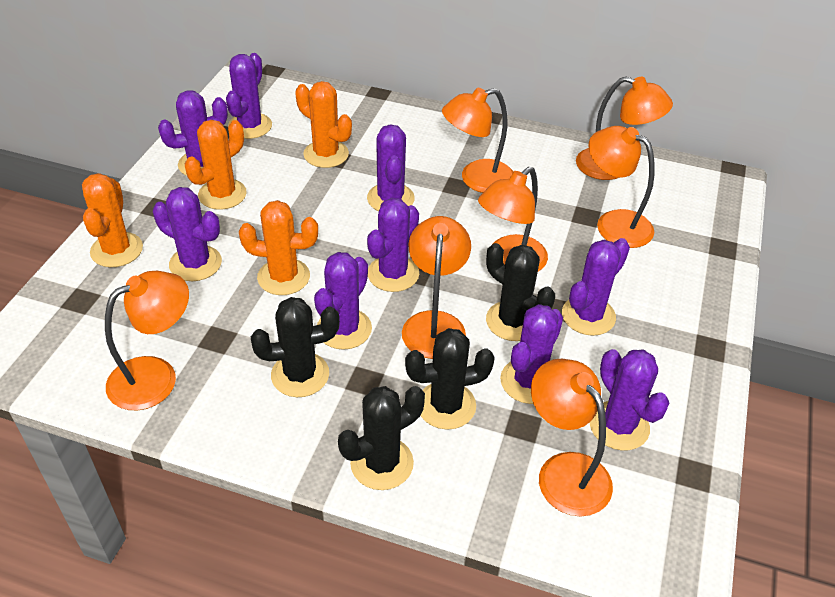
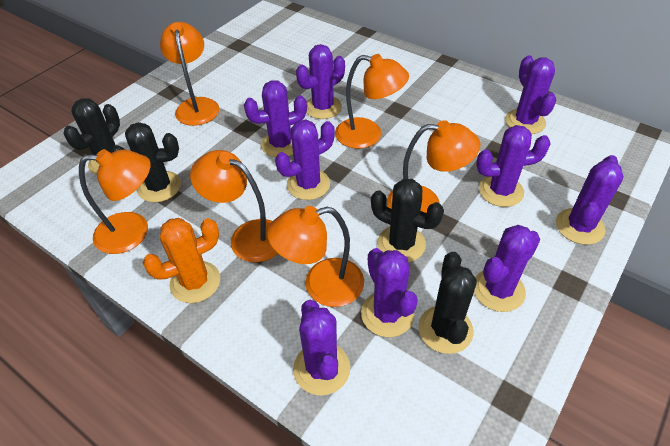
orange cactus: 4 -> 1
orange lamp: 7 -> 6

